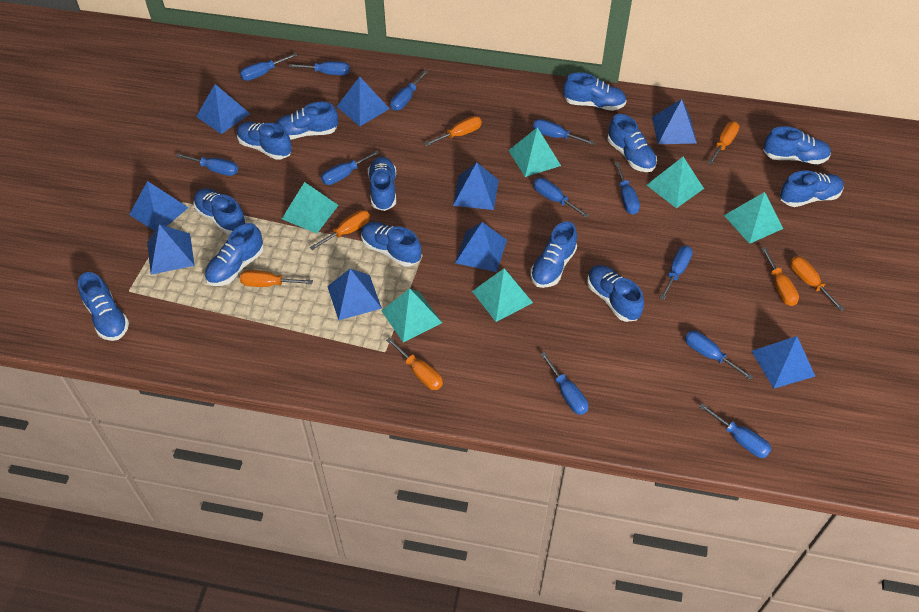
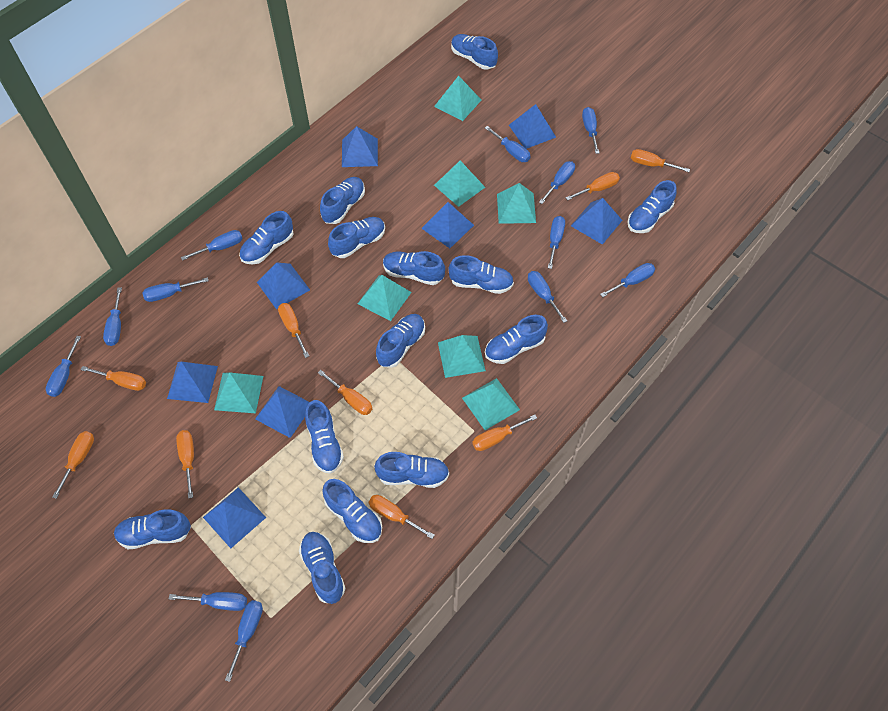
blue pyramid: 9 -> 8
blue shoe: 13 -> 14
orange screwdriver: 7 -> 9
turquoise pyramid: 6 -> 7

